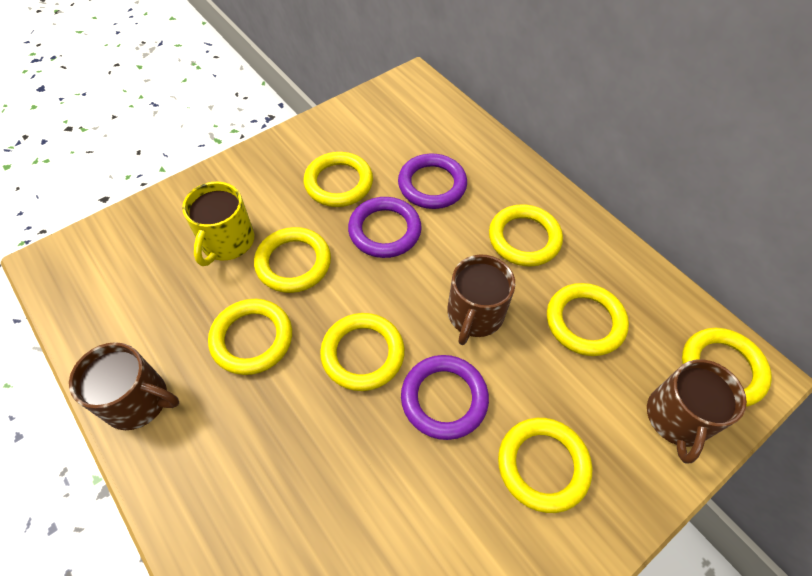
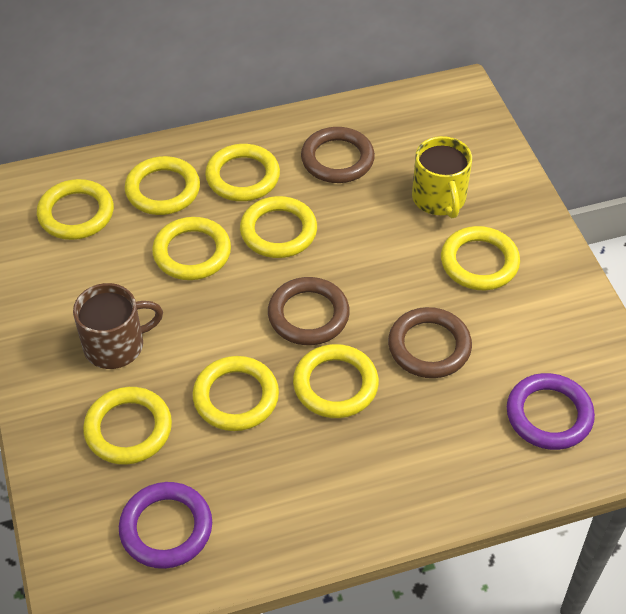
brown mug: 3 -> 1
brown ring: 0 -> 3
purple ring: 3 -> 2
yellow ring: 8 -> 9

